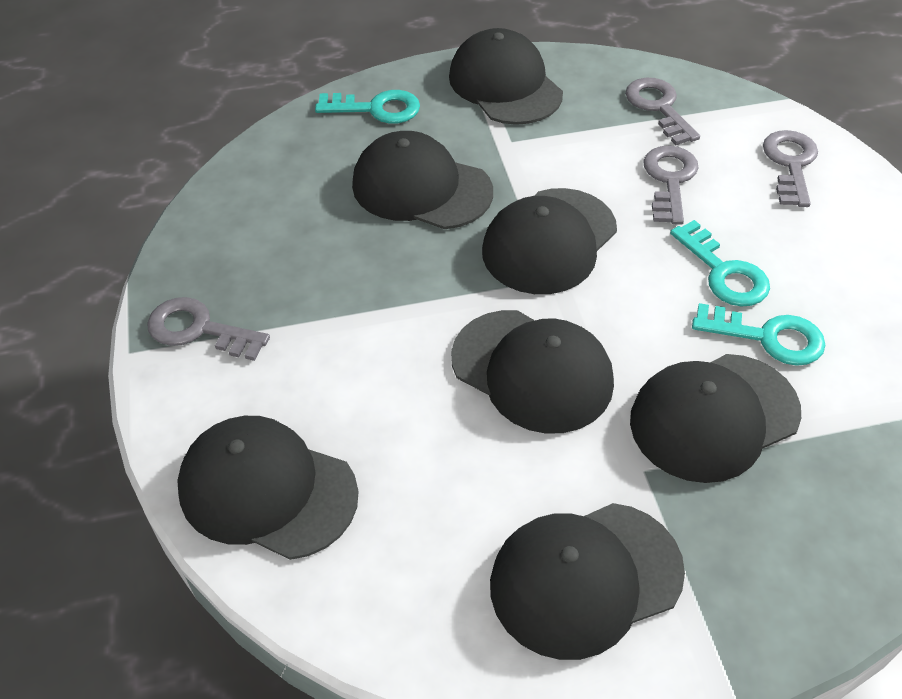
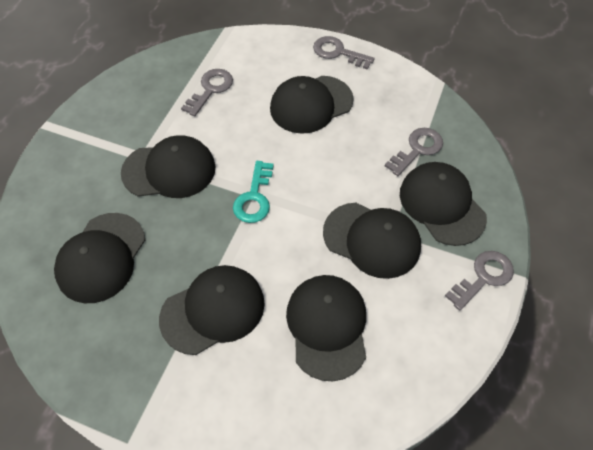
turquoise key: 3 -> 1

